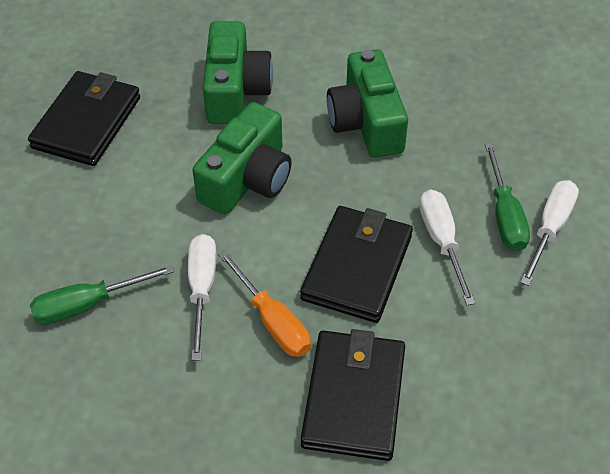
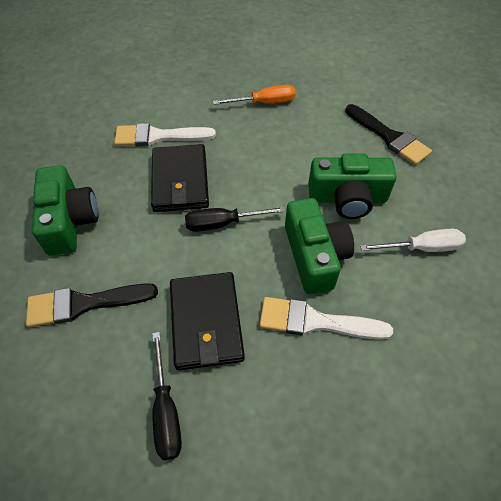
black brush: 0 -> 2
black screwdriver: 0 -> 2
black wallet: 3 -> 2
green screwdriver: 2 -> 0
white brush: 0 -> 2
white screwdriver: 3 -> 1

